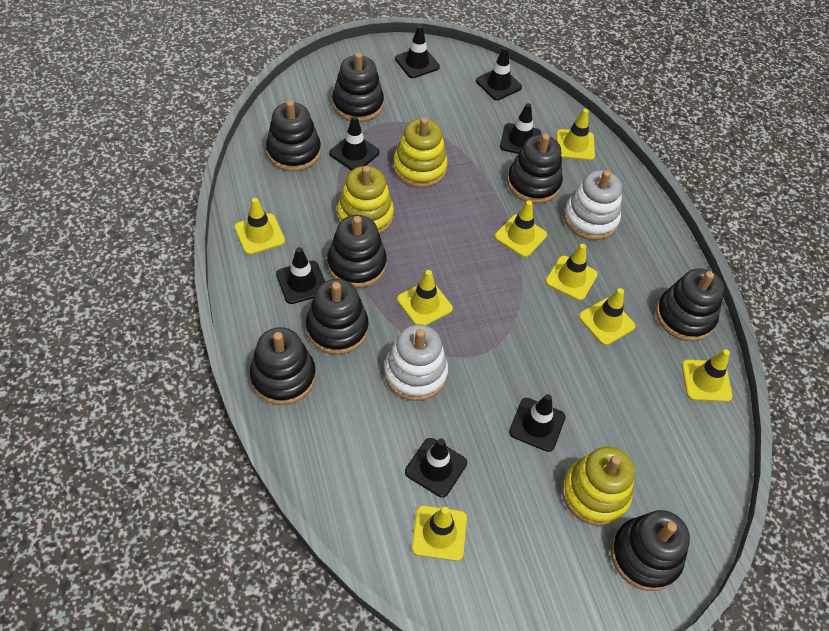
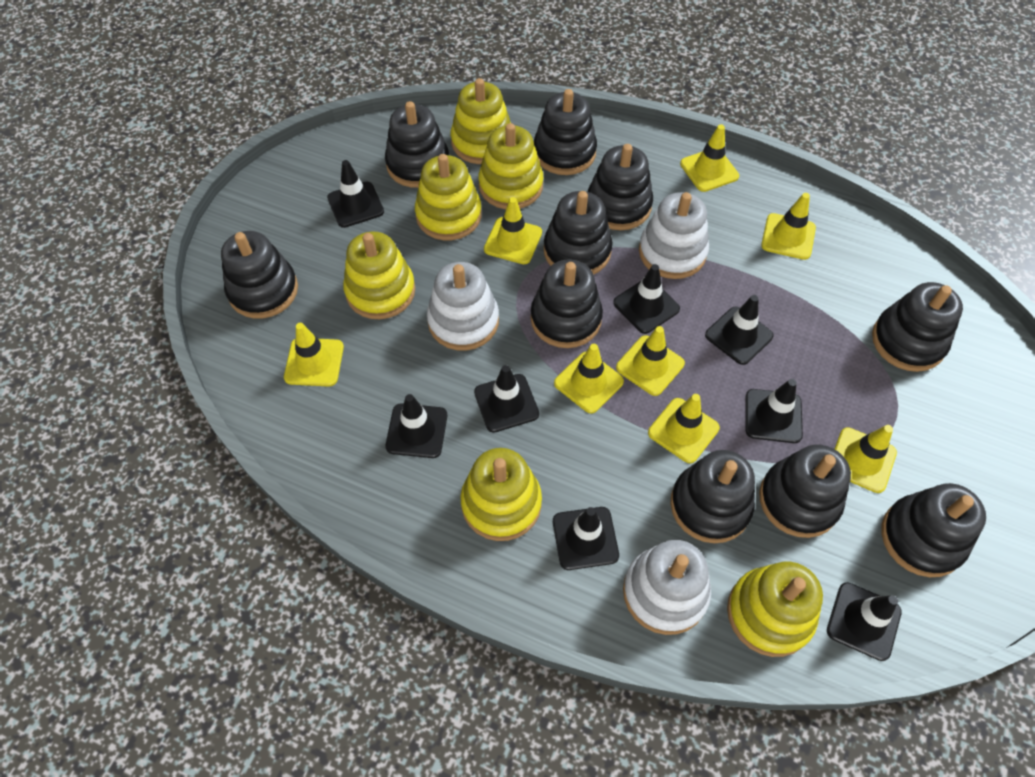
black stacking toy: 8 -> 10
black traffic cone: 7 -> 8
white stacking toy: 2 -> 3
yellow stacking toy: 3 -> 6

